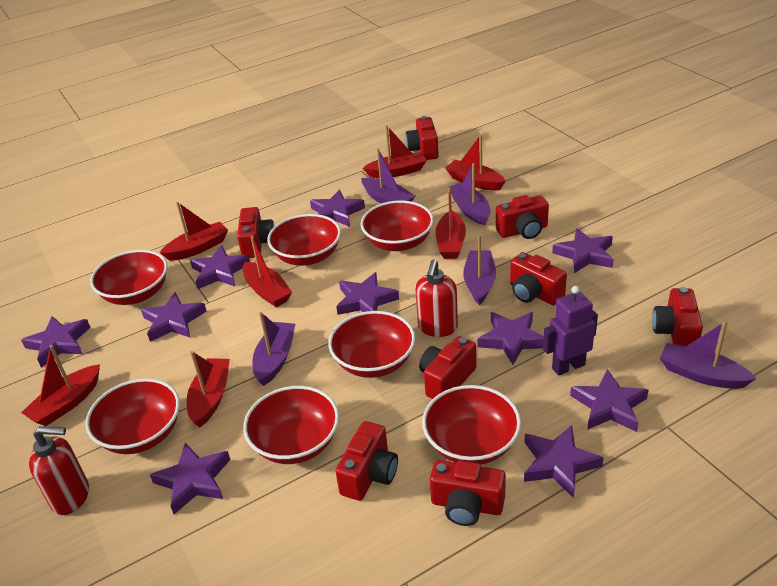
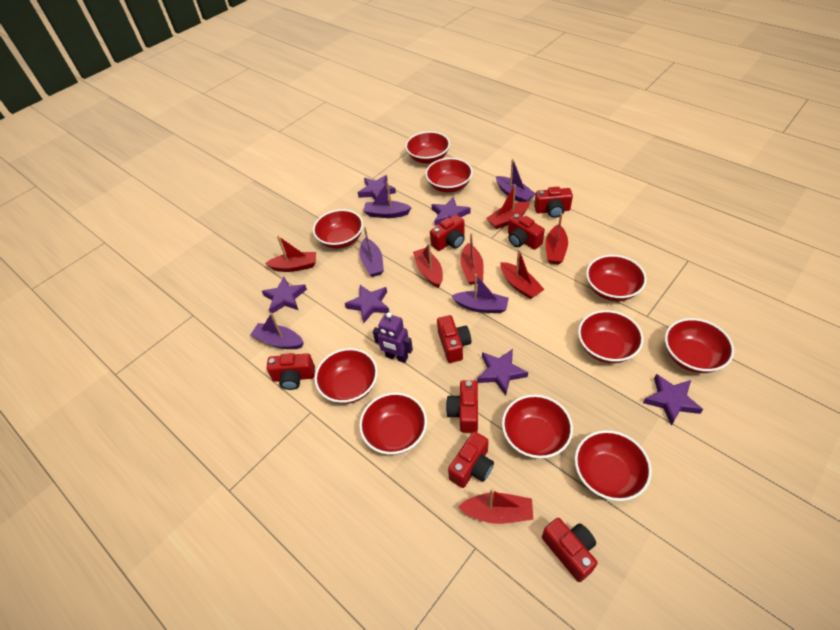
purple star: 10 -> 6
red bowl: 7 -> 10
red soap dispenser: 2 -> 0

